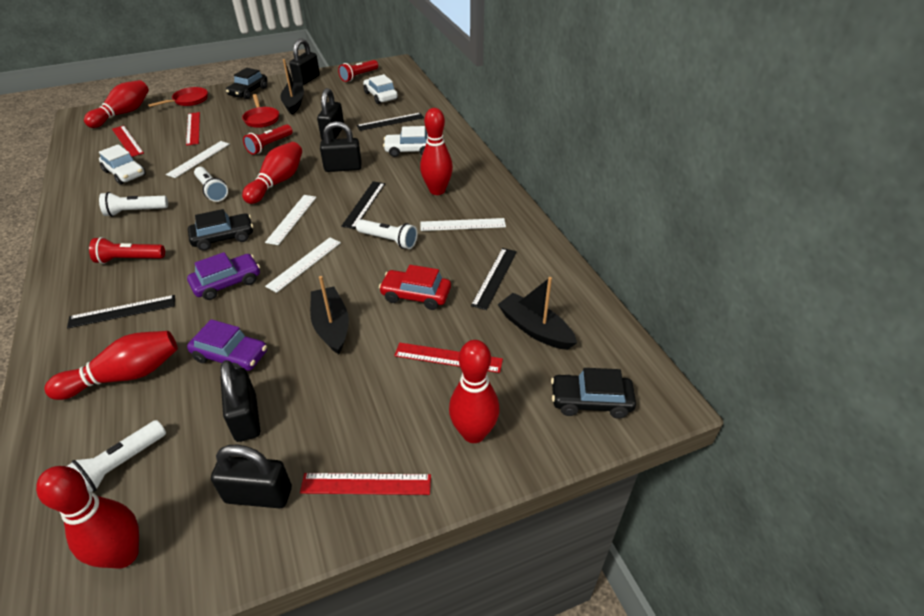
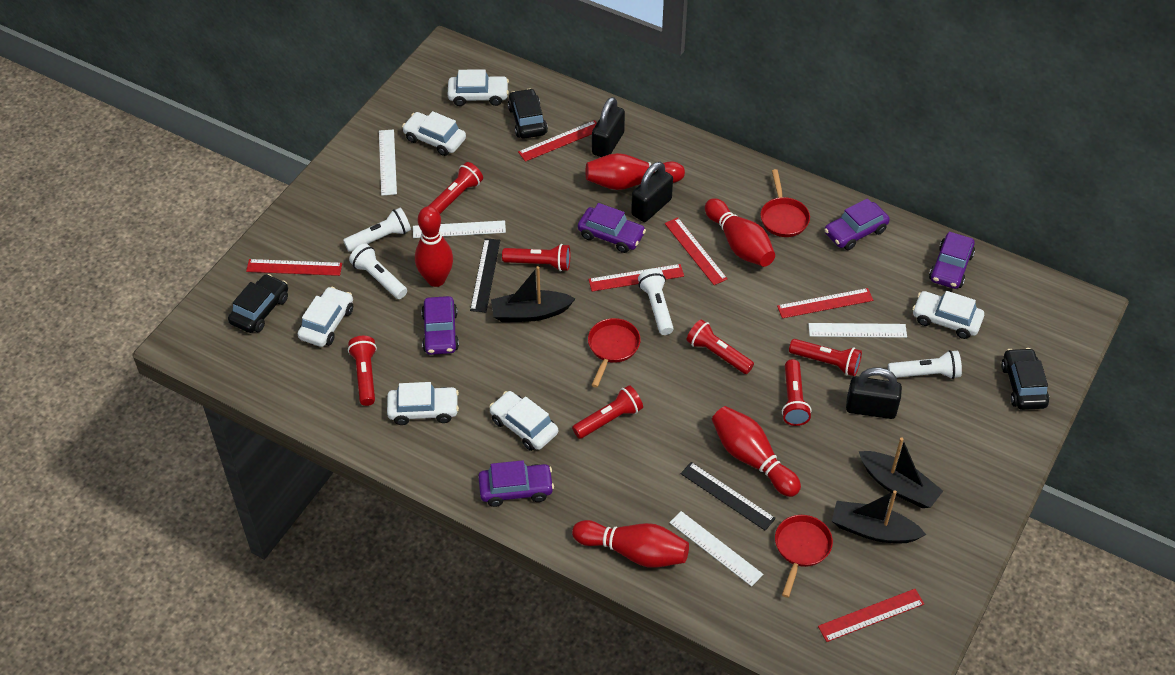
black padlock: 5 -> 3
black ruler: 4 -> 2
purple car: 2 -> 5
red bowling pin: 6 -> 5
red car: 1 -> 0
red flashlight: 3 -> 7
red pan: 2 -> 3
red ruler: 4 -> 6
white car: 3 -> 6

